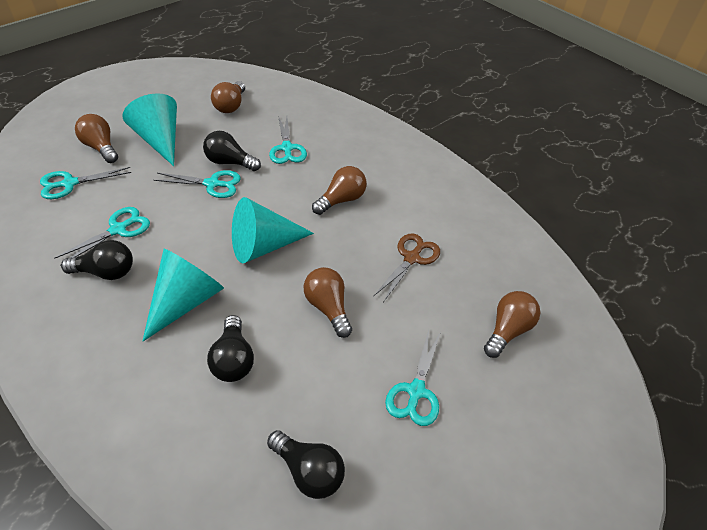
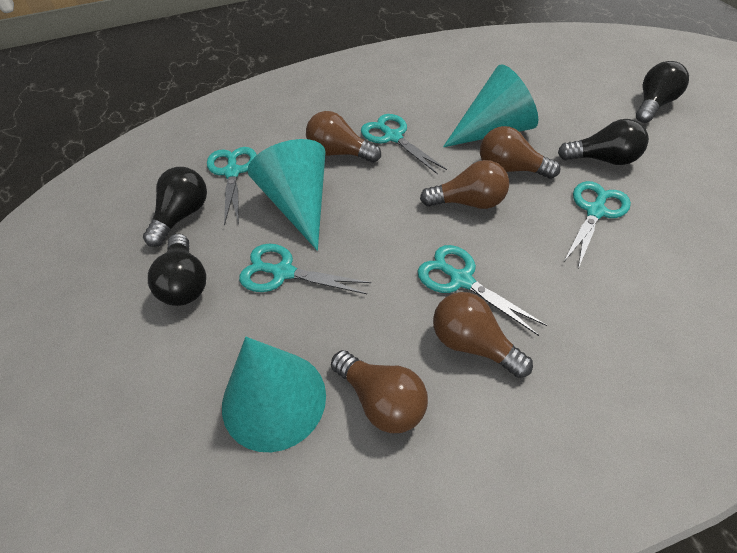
brown scissors: 1 -> 0

